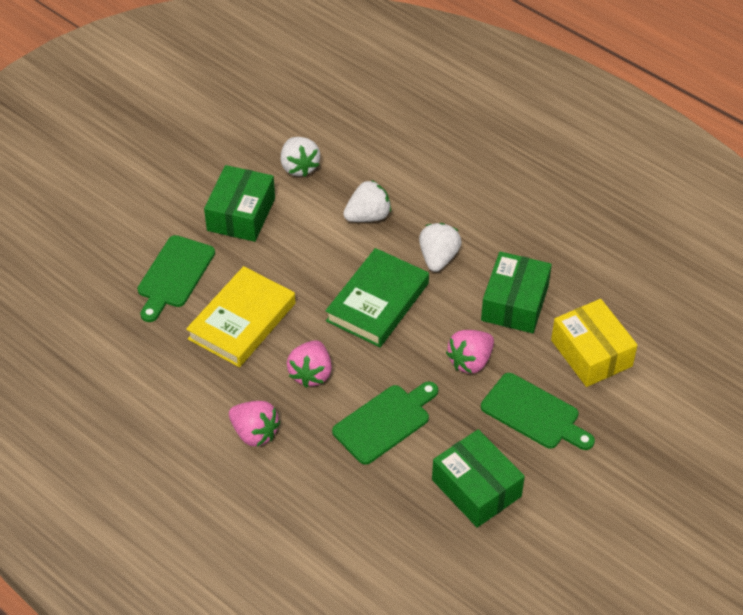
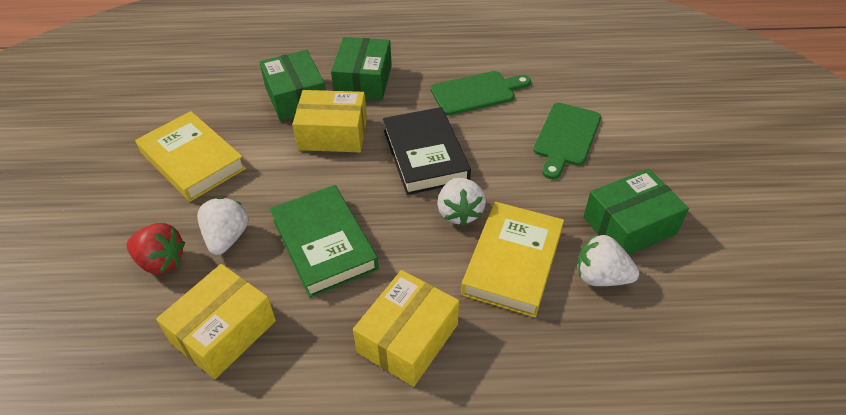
black book: 0 -> 1
green cutting board: 3 -> 2
pink strawberry: 3 -> 0
red strawberry: 0 -> 1
yellow book: 1 -> 2
yellow box: 1 -> 3

